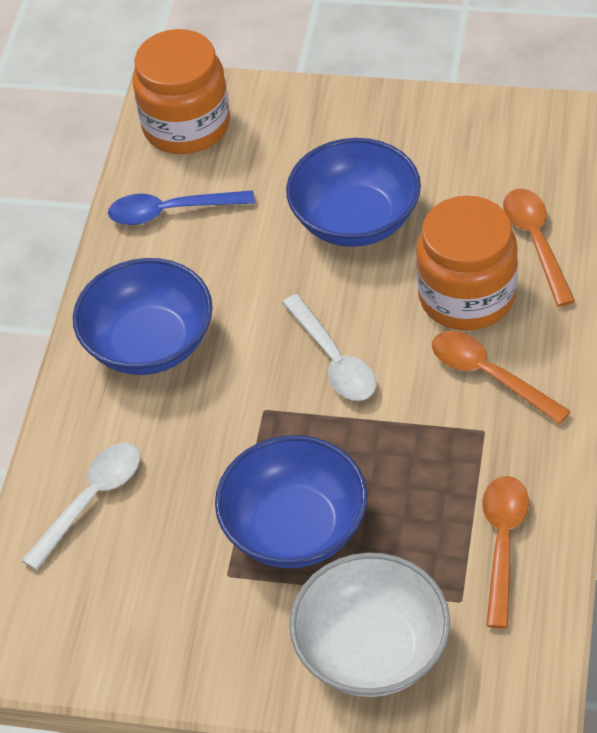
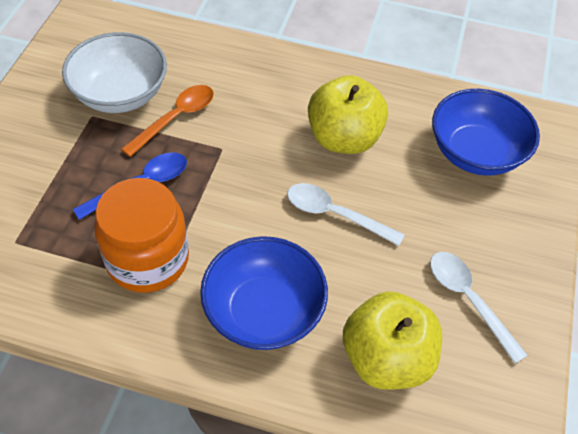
blue bowl: 3 -> 2
orange jar: 2 -> 1
orange spoon: 3 -> 1
yellow apple: 0 -> 2

